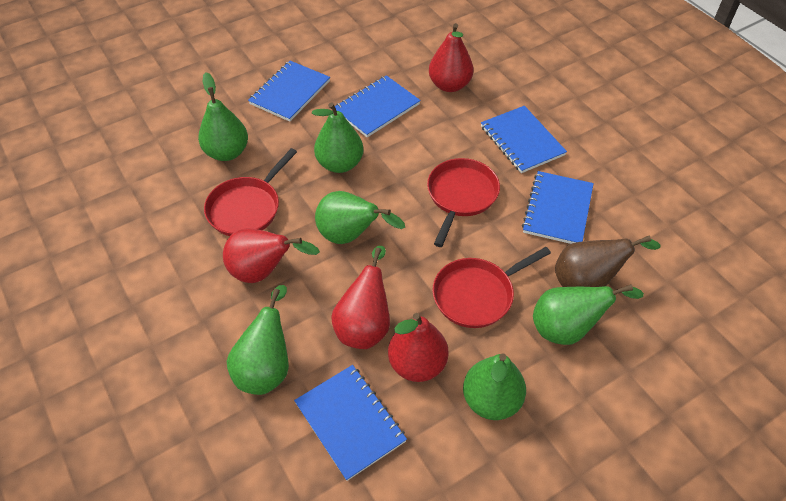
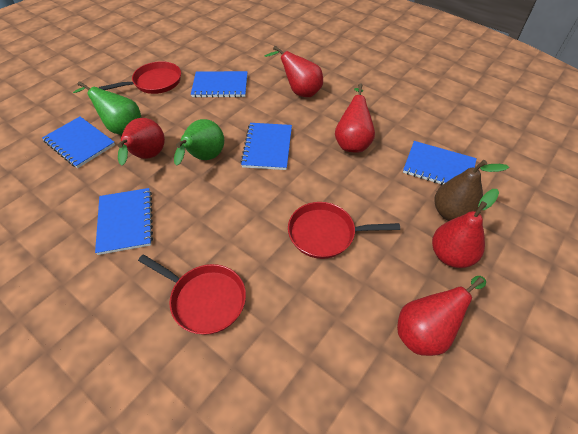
green pear: 6 -> 2
red pear: 4 -> 5

